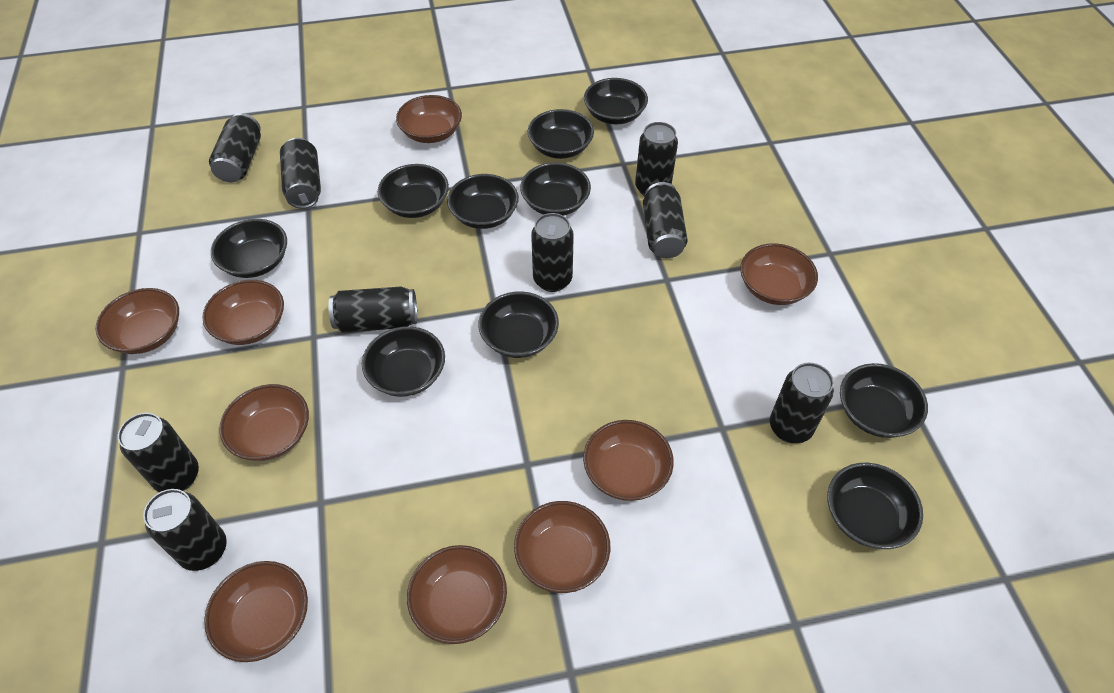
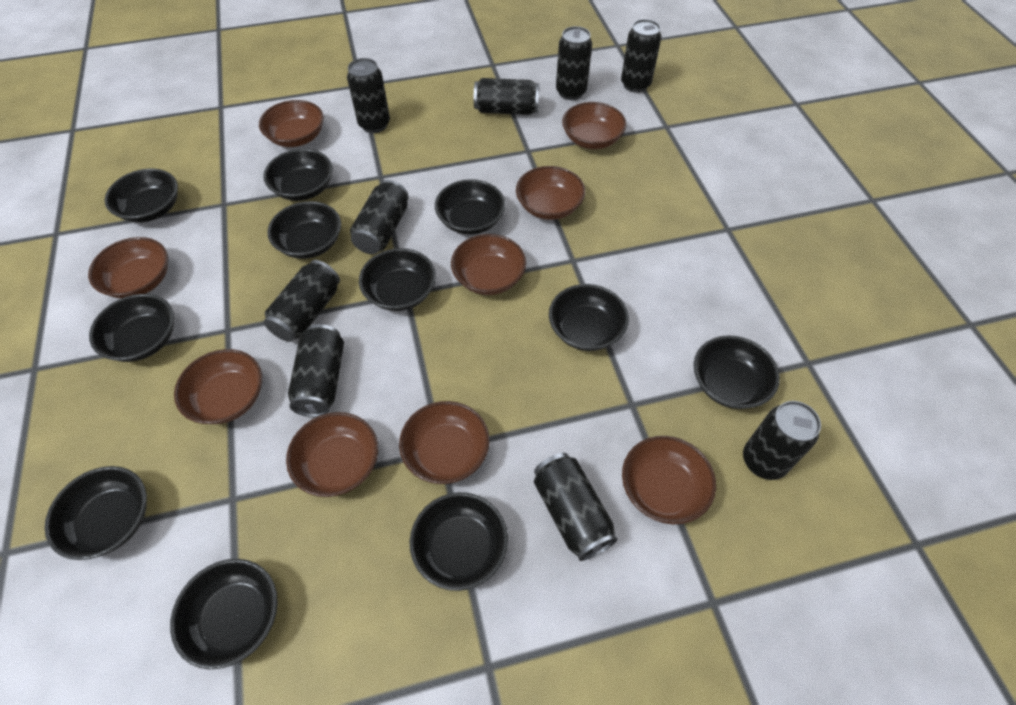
black bowl: 10 -> 11

